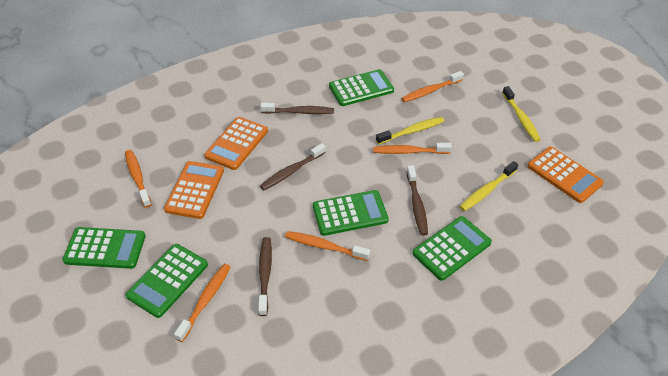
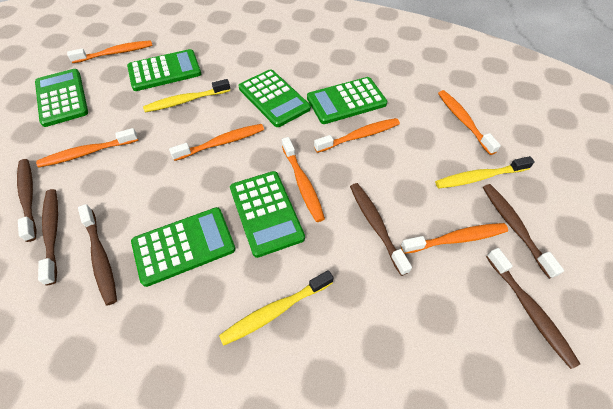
brown toothbrush: 4 -> 6
green calculator: 5 -> 6
orange calculator: 3 -> 0
orange toothbrush: 5 -> 7

